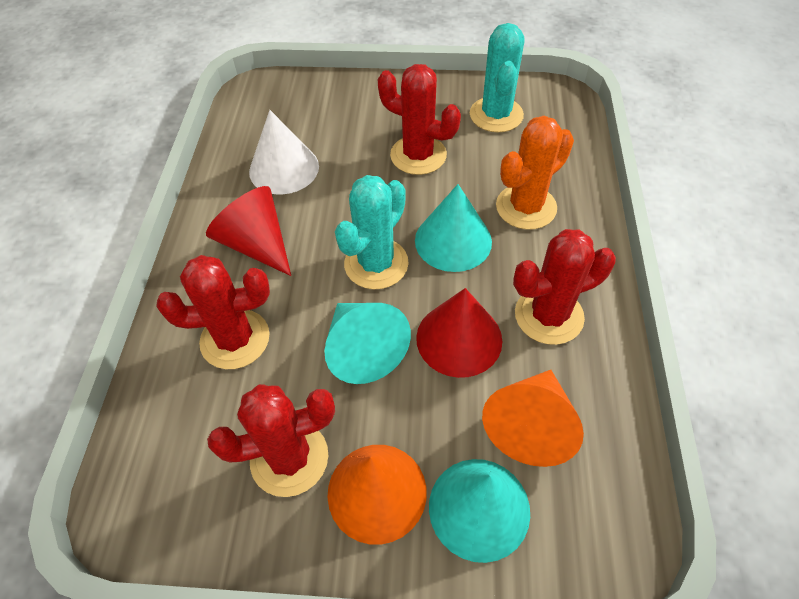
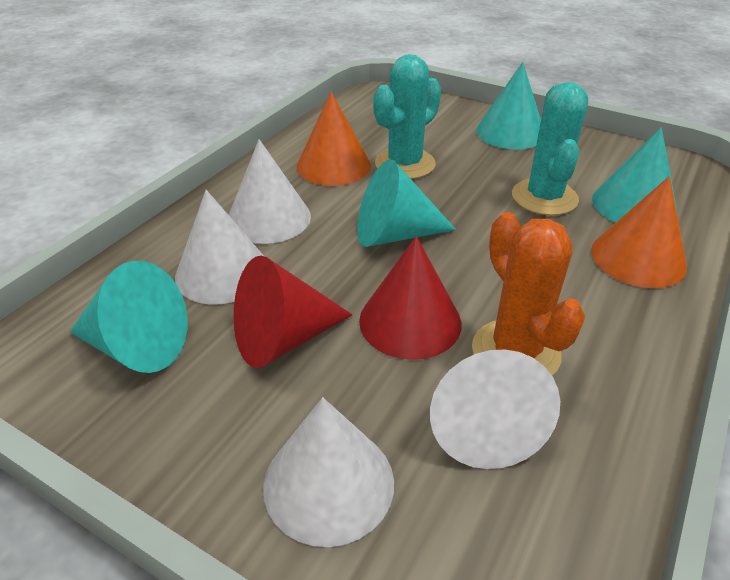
red cactus: 4 -> 0
turquoise cone: 3 -> 4
white cone: 1 -> 4

